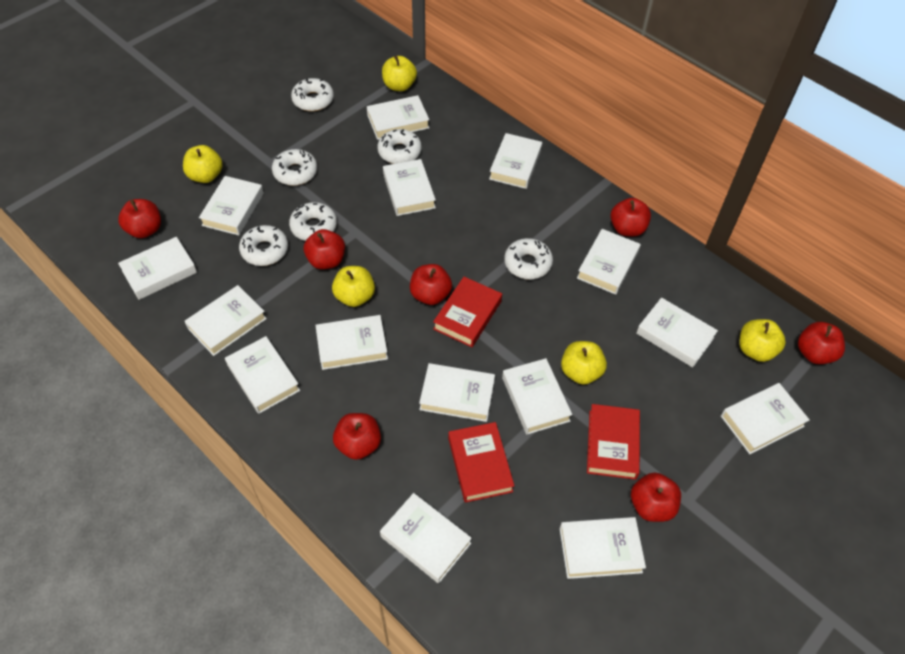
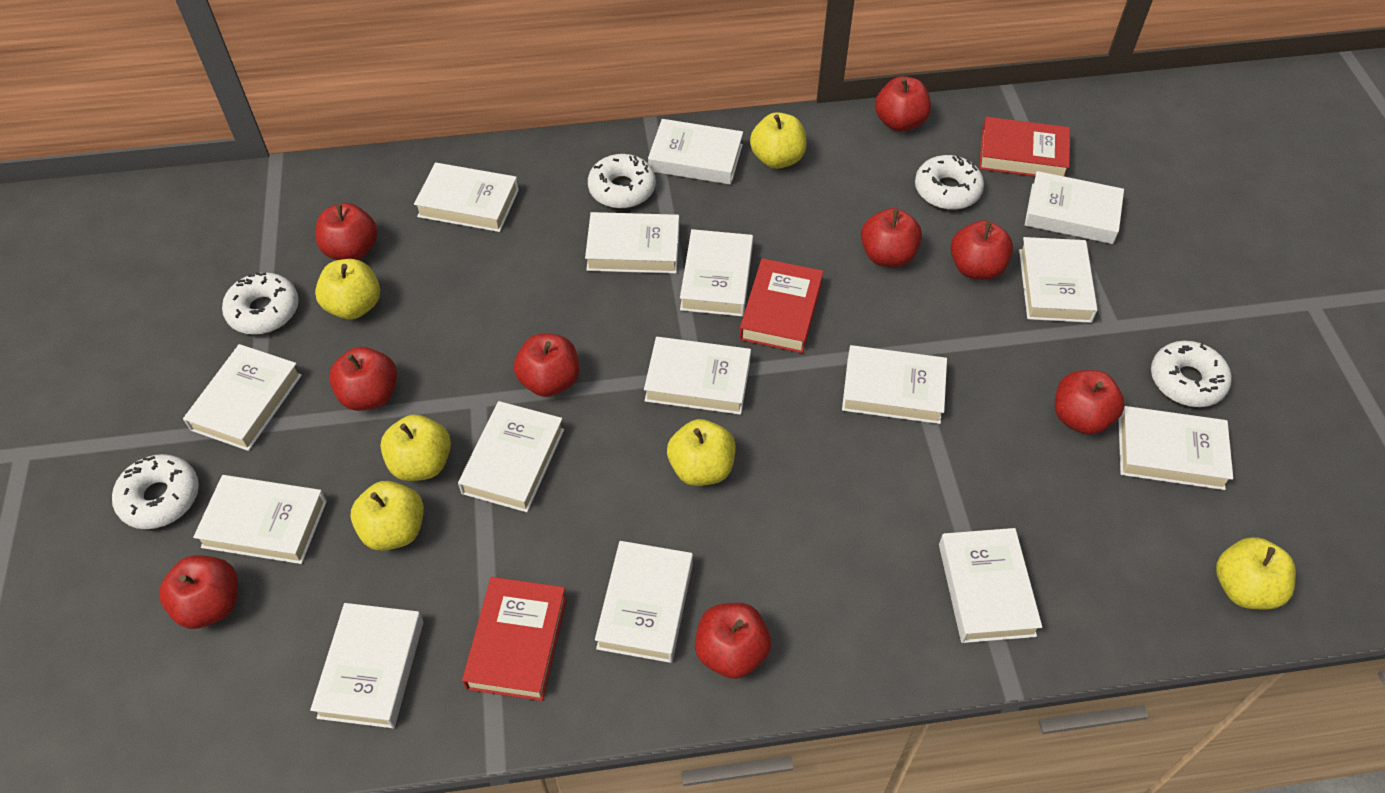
red apple: 7 -> 9
white donut: 6 -> 5
yellow apple: 5 -> 6

